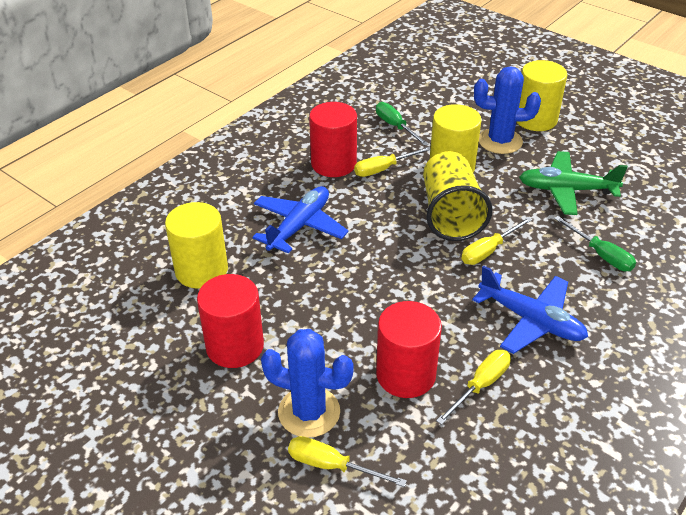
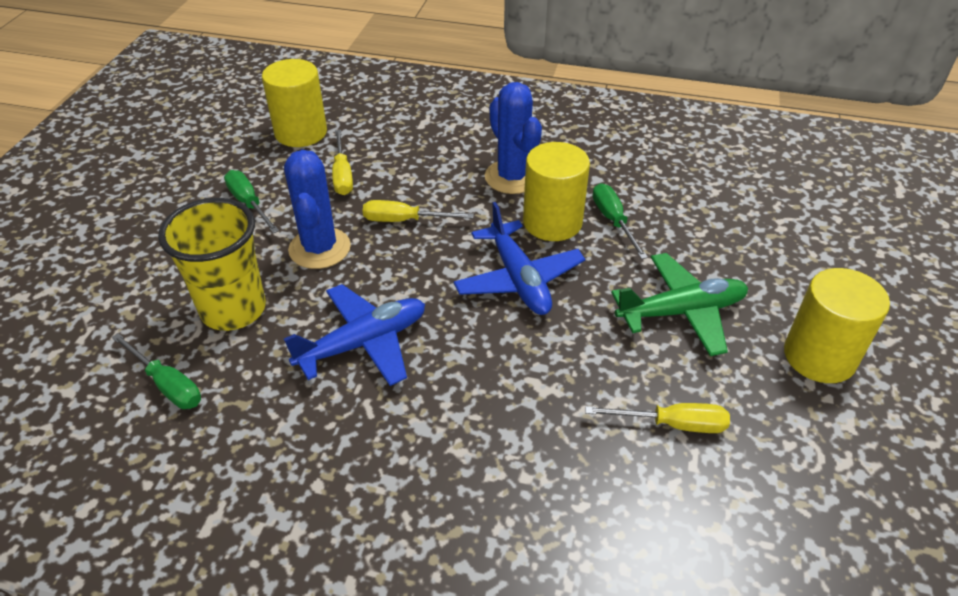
green screwdriver: 2 -> 3
red cylinder: 3 -> 0
yellow screwdriver: 4 -> 3

